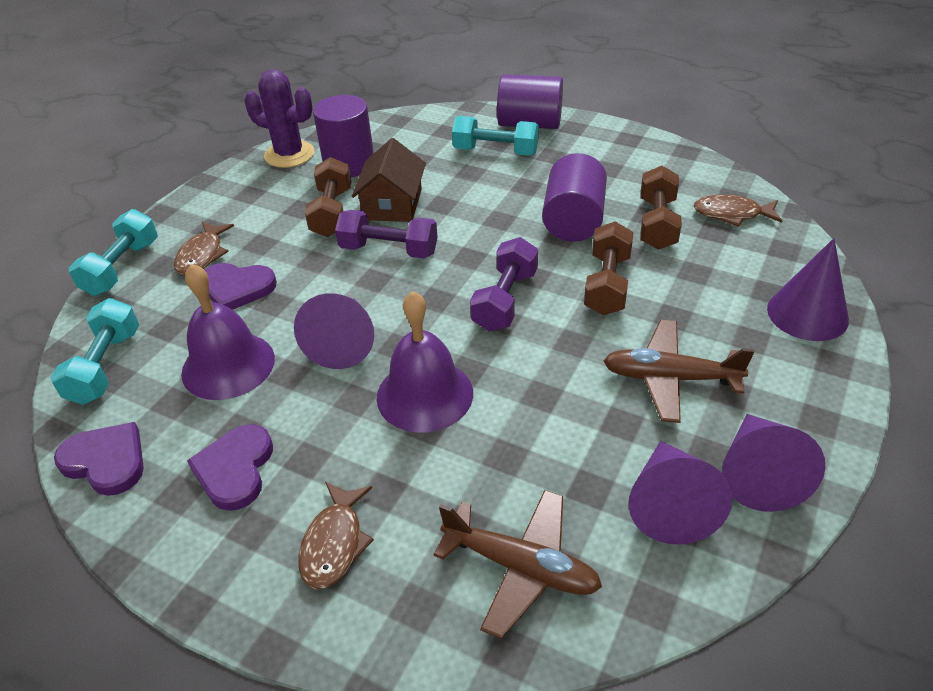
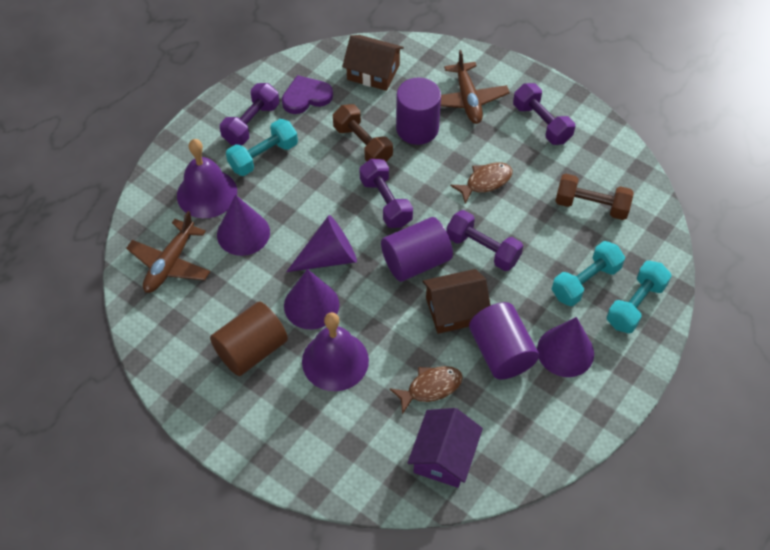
brown cylinder: 0 -> 1
brown dumbbell: 3 -> 2
brown fish: 3 -> 2
brown house: 1 -> 2
purple cactus: 1 -> 0
purple dumbbell: 2 -> 4
purple heart: 3 -> 1
purple house: 0 -> 1

